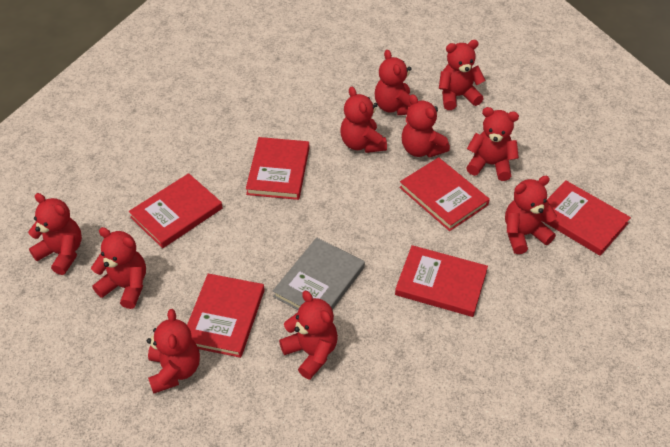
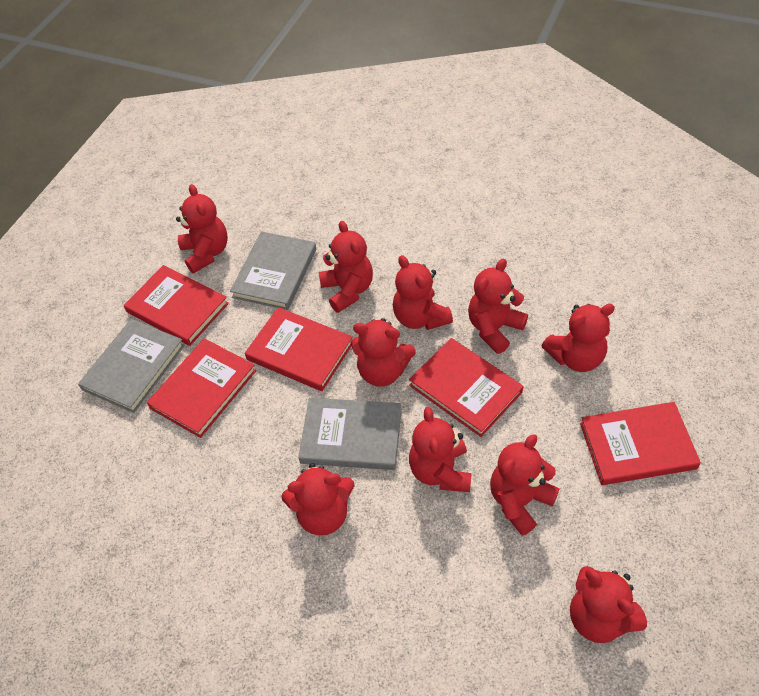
grey book: 1 -> 3
red book: 6 -> 5

